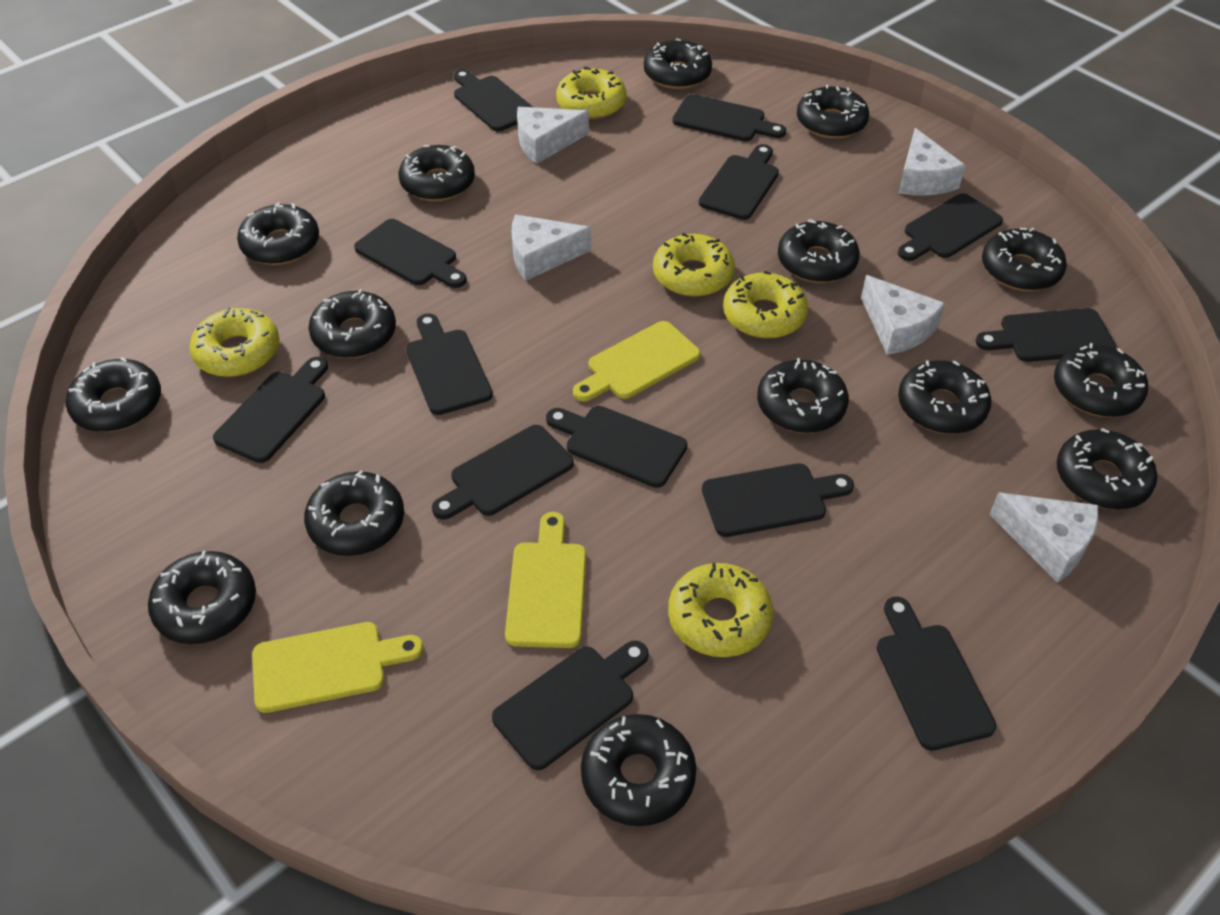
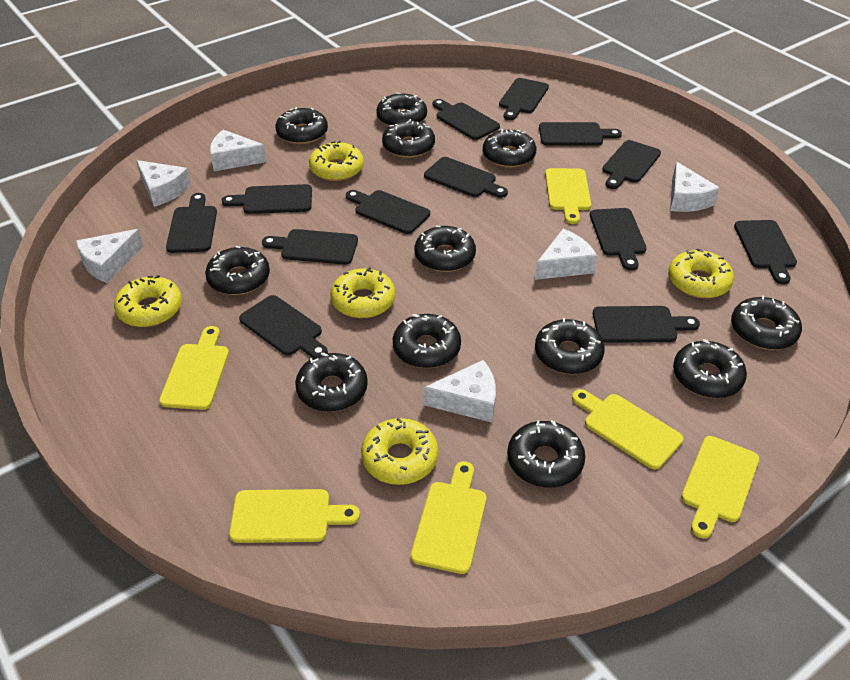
black donut: 15 -> 12
white cheese: 5 -> 6
yellow cutting board: 3 -> 6

